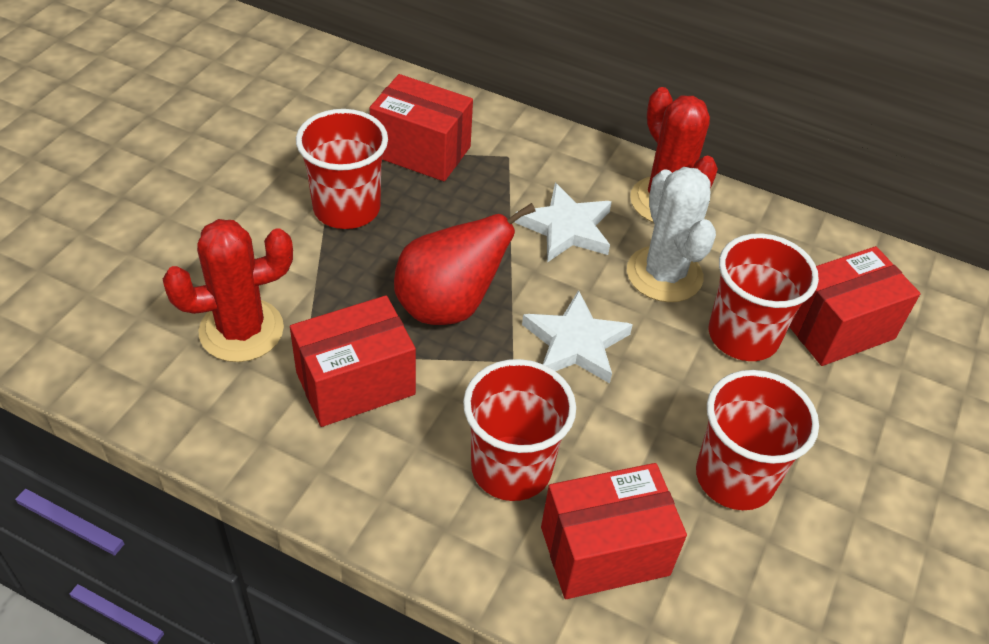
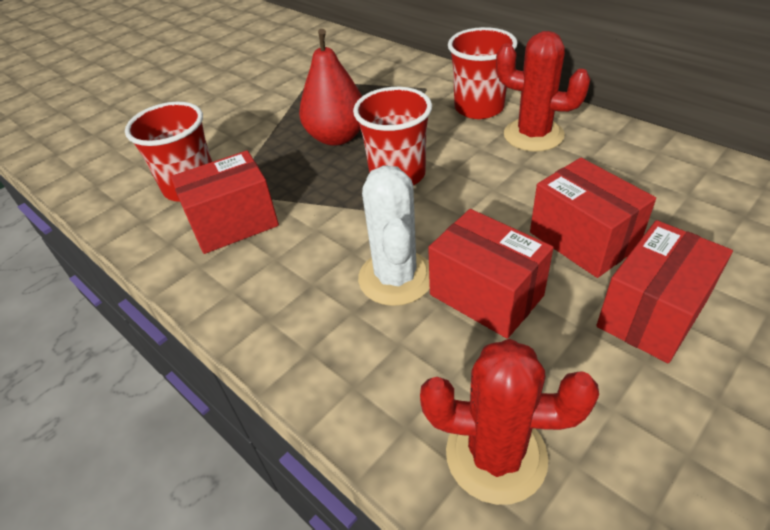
red cup: 4 -> 3
white star: 2 -> 0

